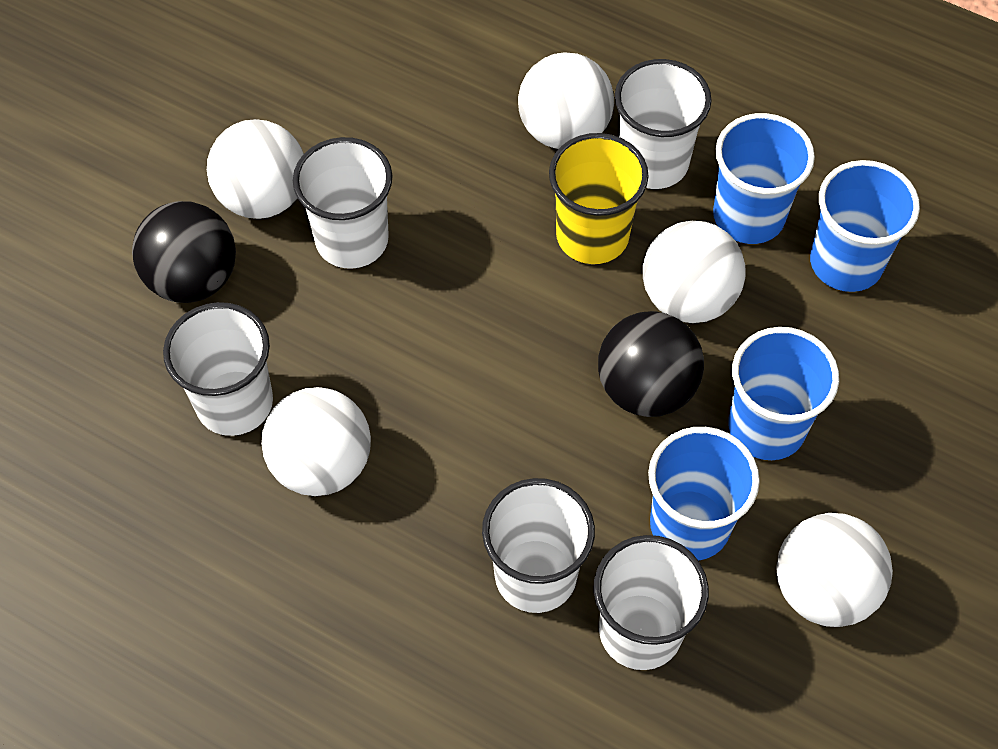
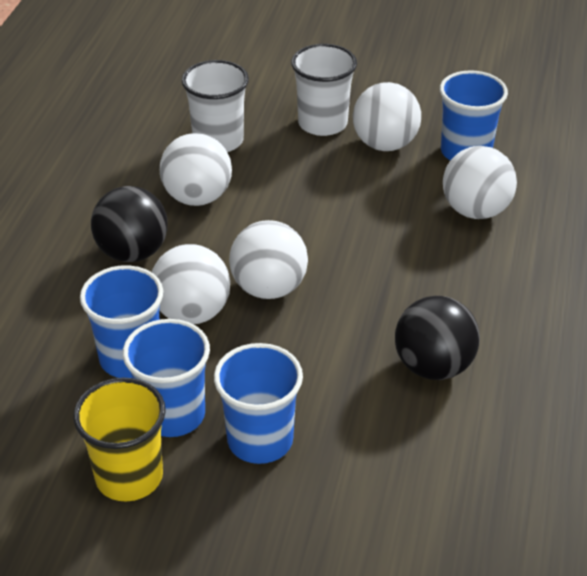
white cup: 5 -> 2

